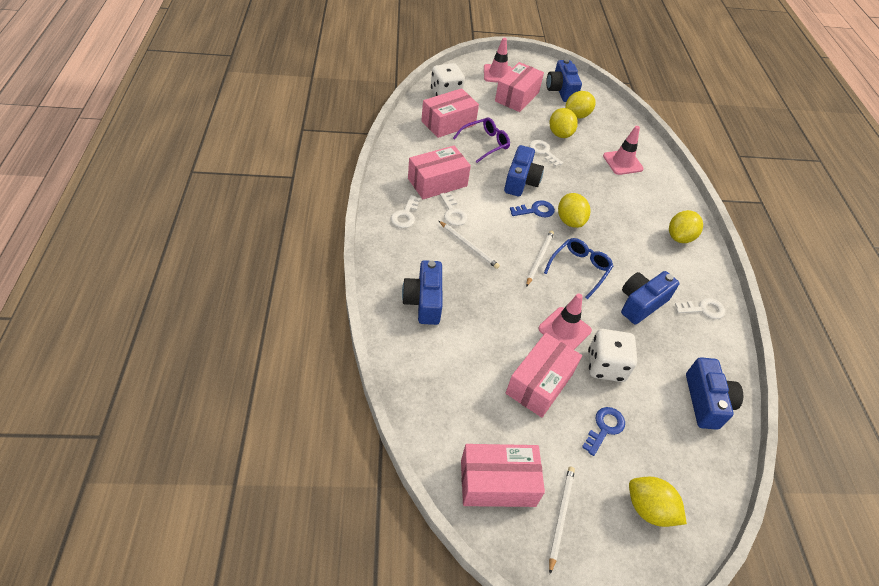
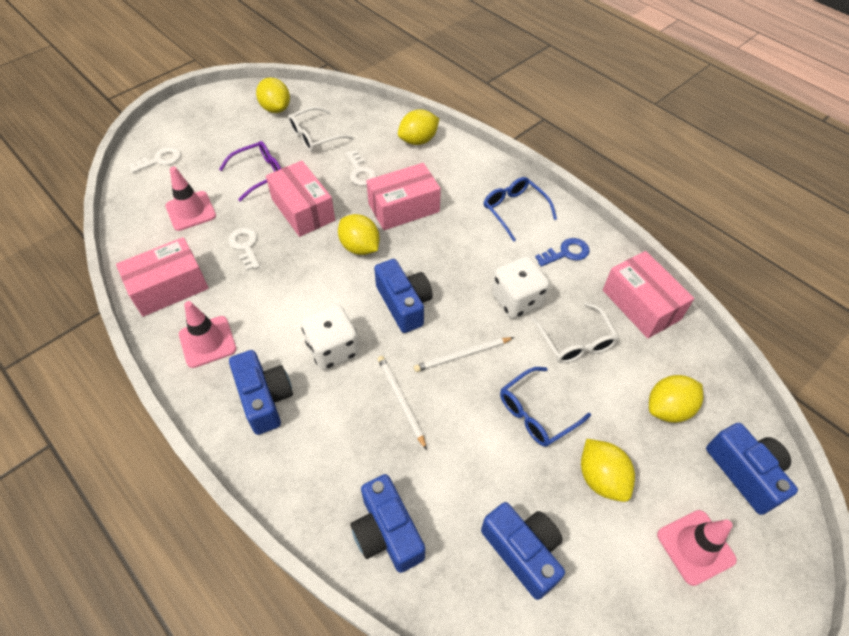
blue glasses: 1 -> 2
blue key: 2 -> 1
pink box: 5 -> 4
white glasses: 0 -> 2
white key: 4 -> 3
white pencil: 3 -> 2

